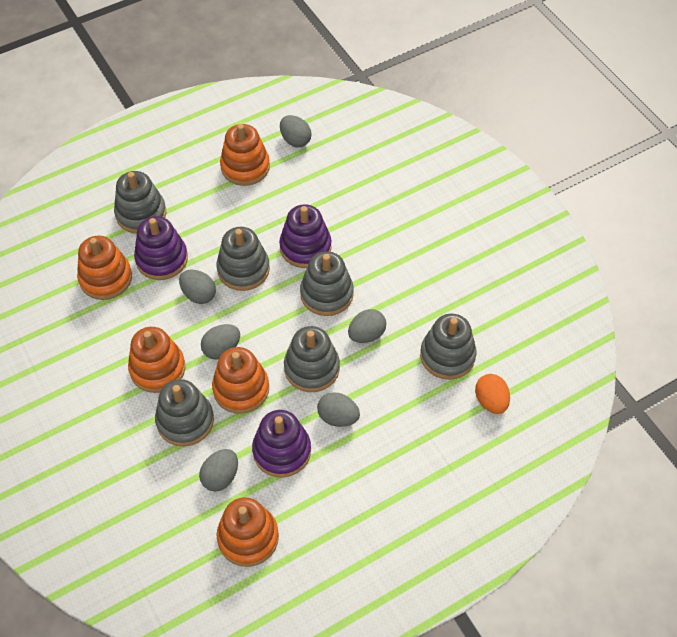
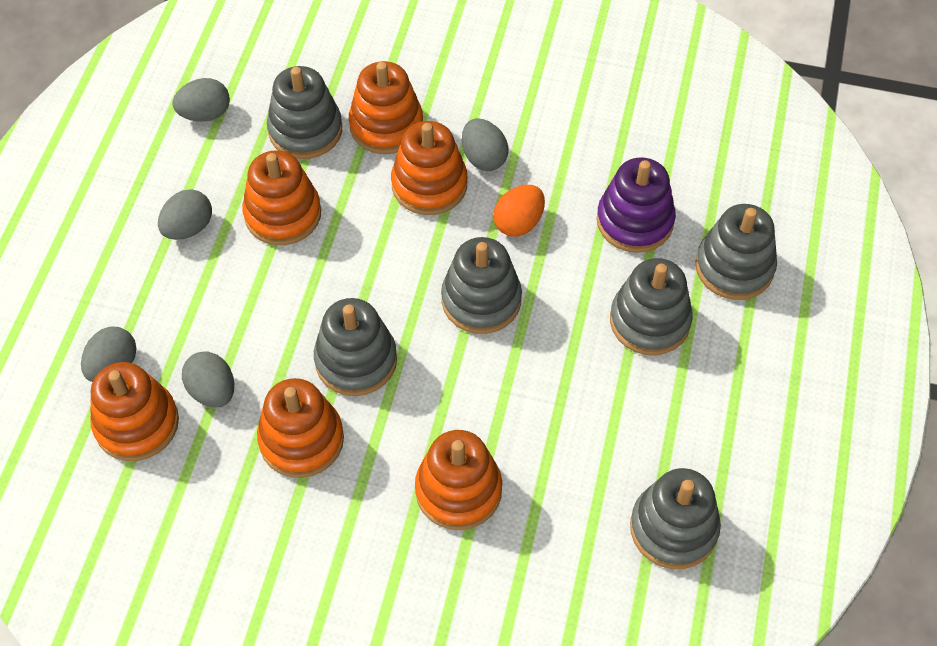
grey egg: 6 -> 5
orange stacking toy: 5 -> 6
purple stacking toy: 3 -> 1

